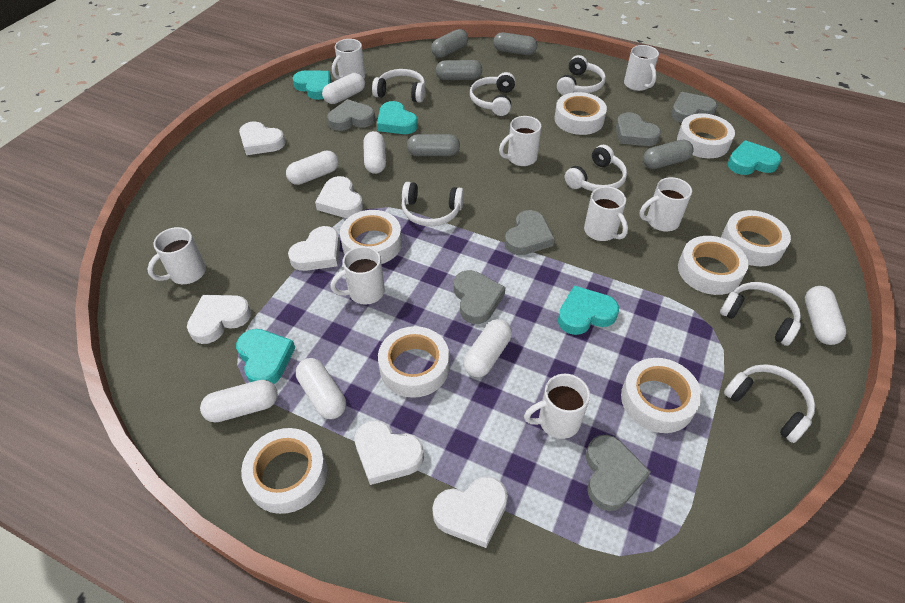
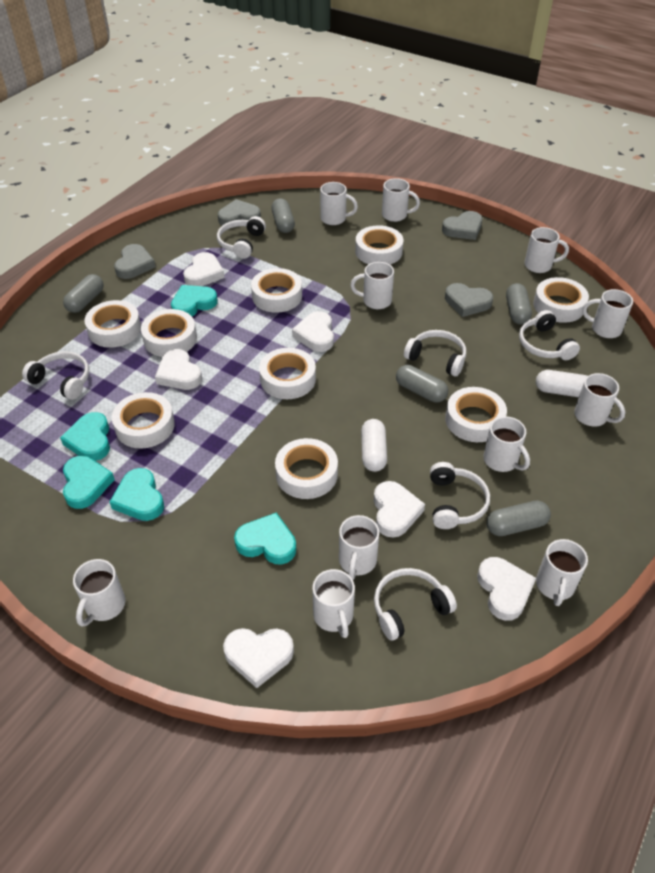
grey heart: 6 -> 4
white capsule: 7 -> 2
white headphones: 7 -> 6
white mug: 8 -> 11
white tape: 8 -> 9

